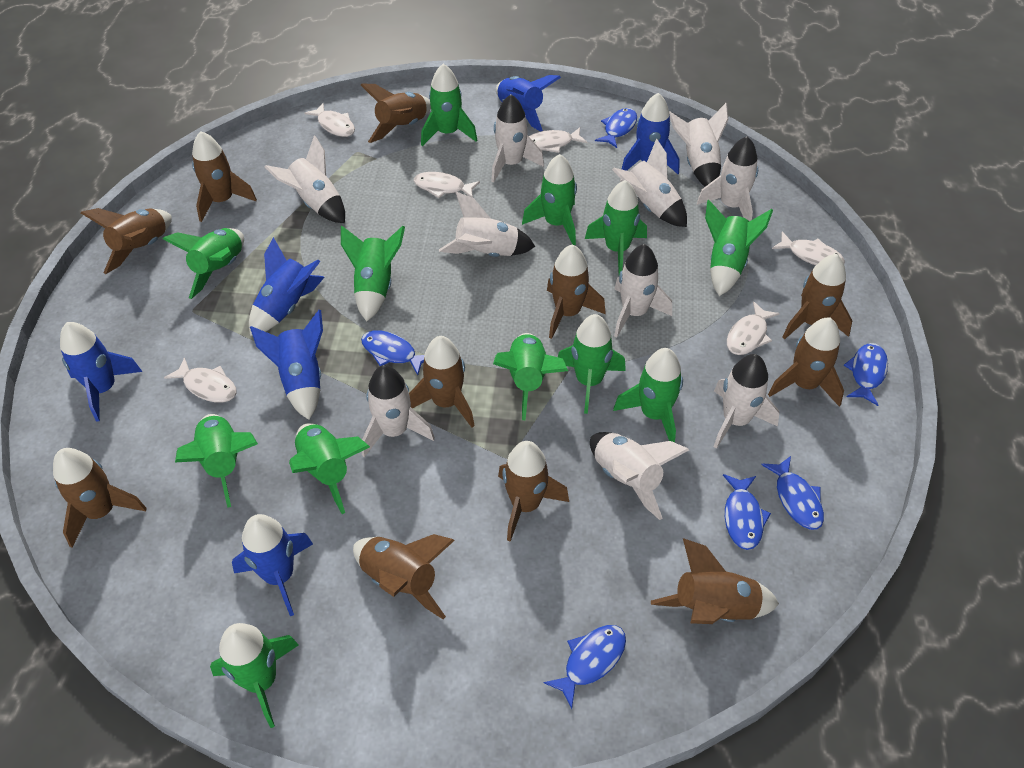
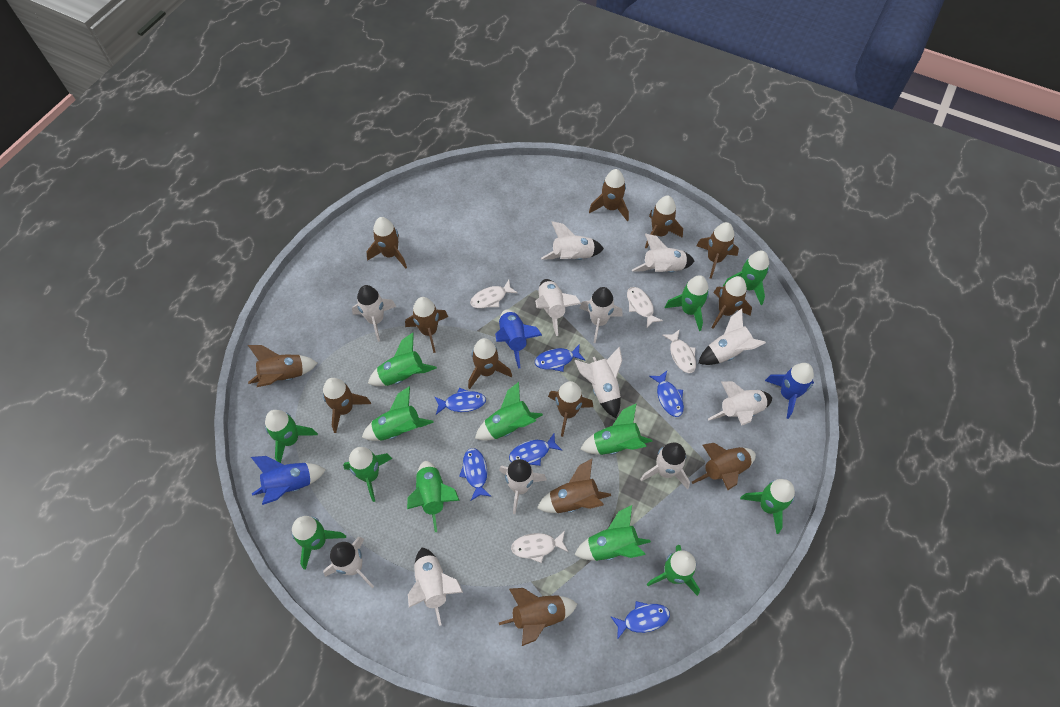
blue rocket: 6 -> 3
brown rocket: 11 -> 13
green rocket: 12 -> 13
white fish: 6 -> 4
white rocket: 10 -> 12

